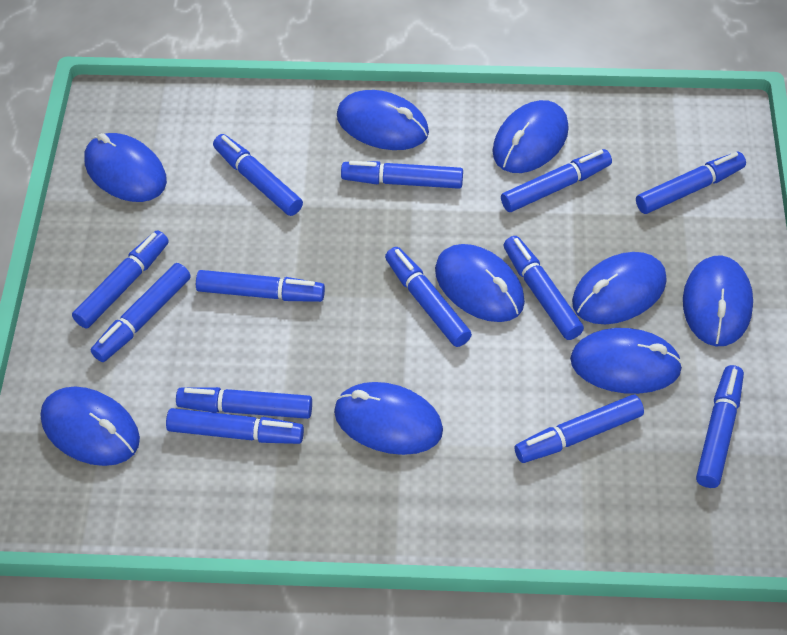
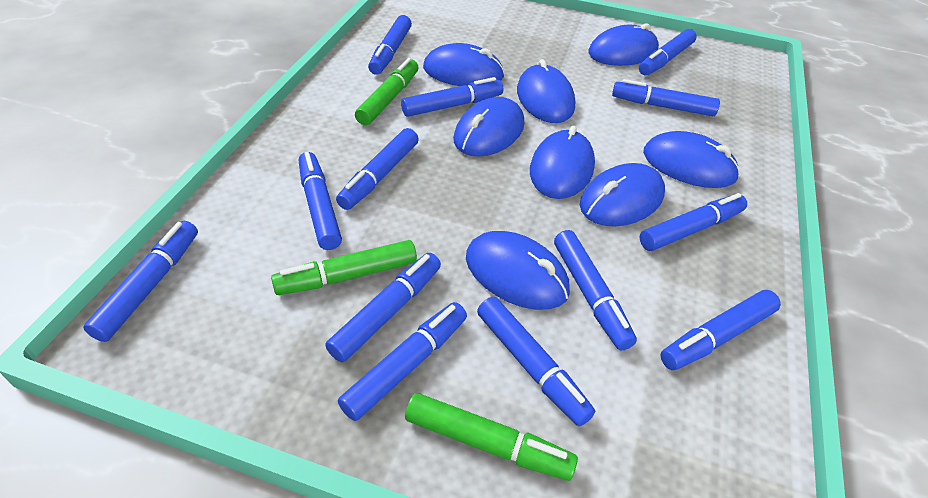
blue mouse: 9 -> 8
green marker: 0 -> 3

